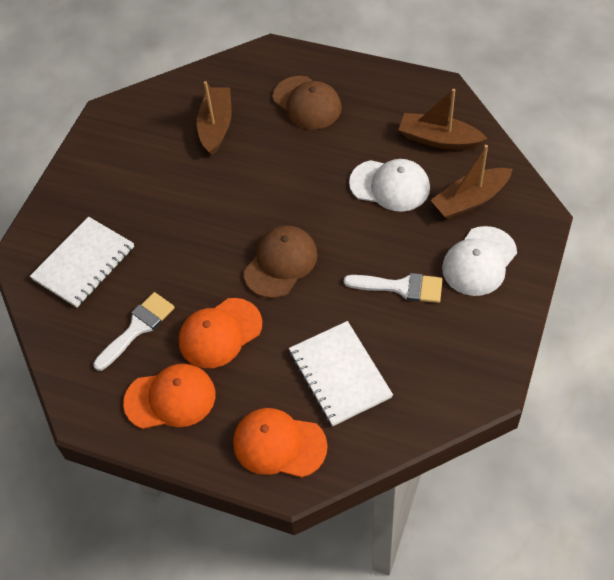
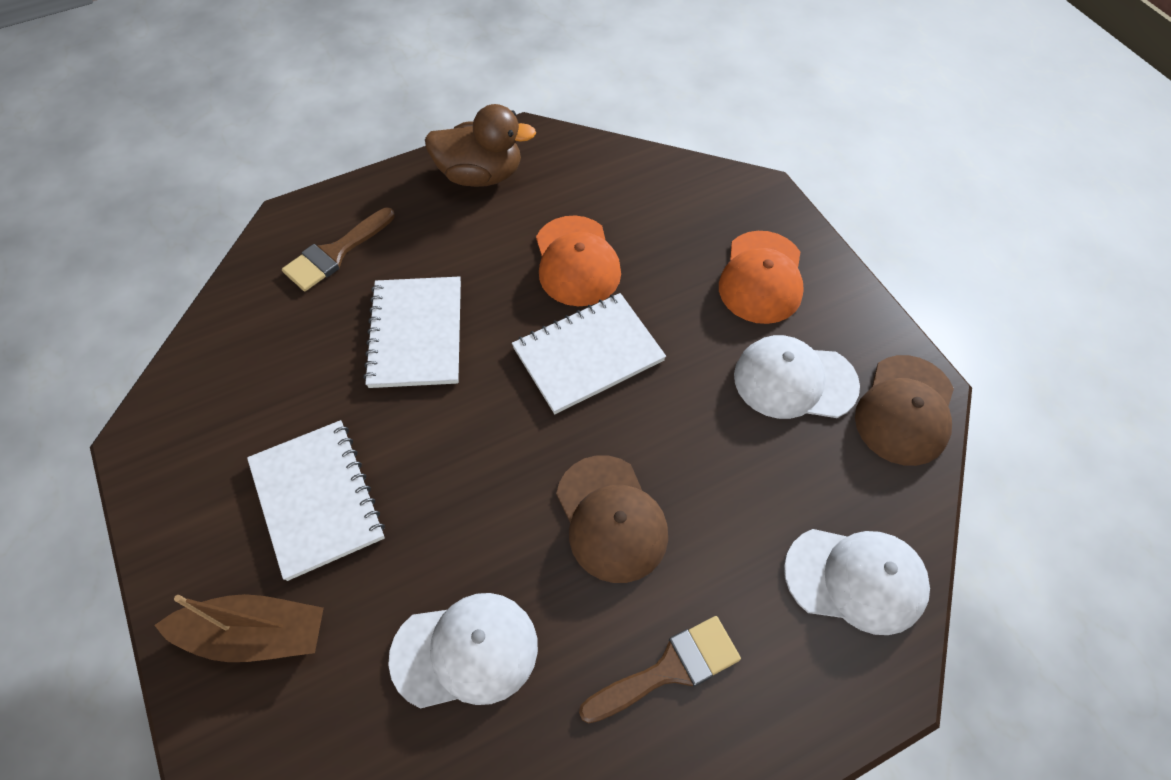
brown boat: 3 -> 1
brown brush: 0 -> 2
brown duck: 0 -> 1
orange cap: 3 -> 2
white brush: 2 -> 0
white cap: 2 -> 3
white notebook: 2 -> 3

